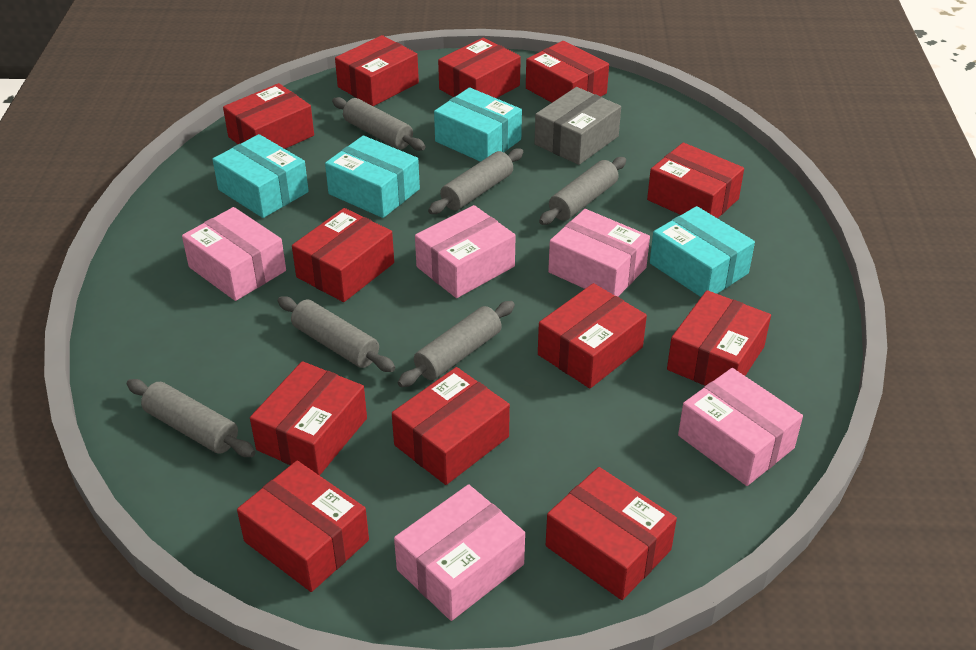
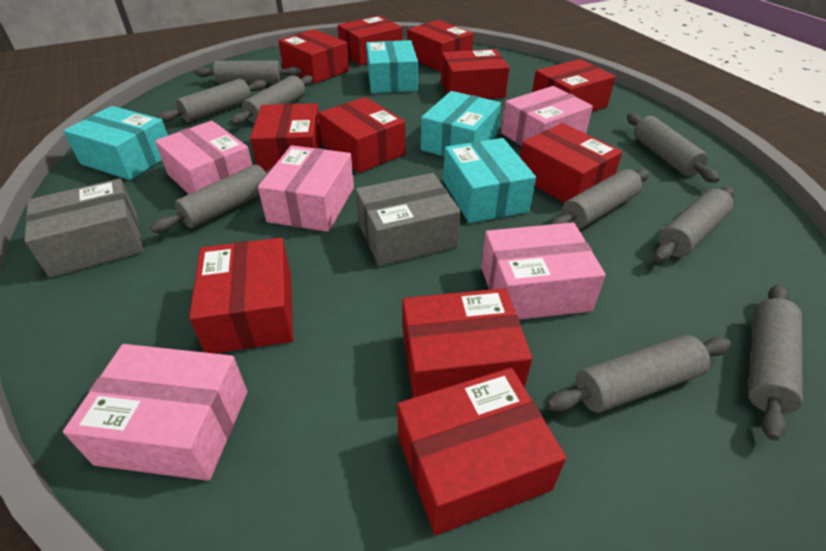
grey box: 1 -> 2
grey rolling pin: 6 -> 9
red box: 12 -> 11

